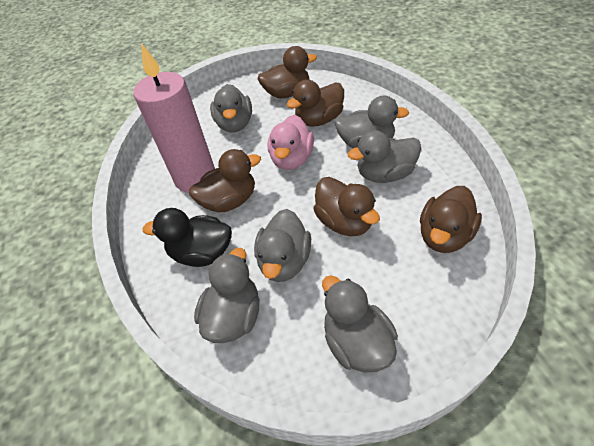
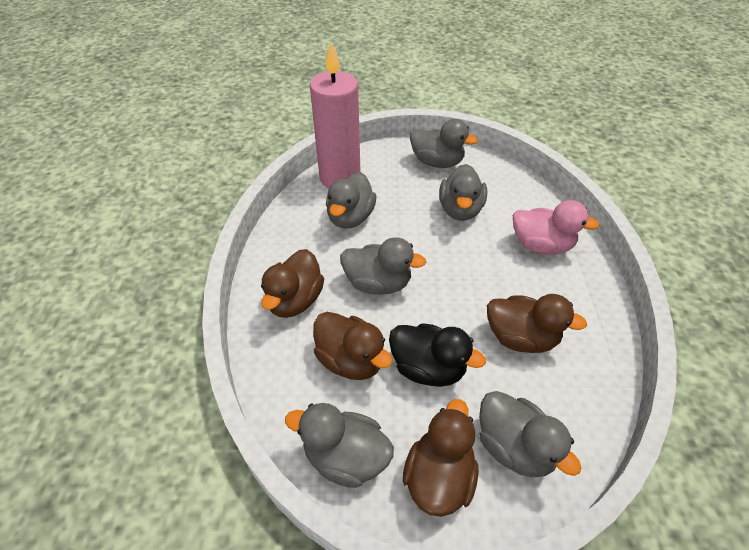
brown duck: 5 -> 4

